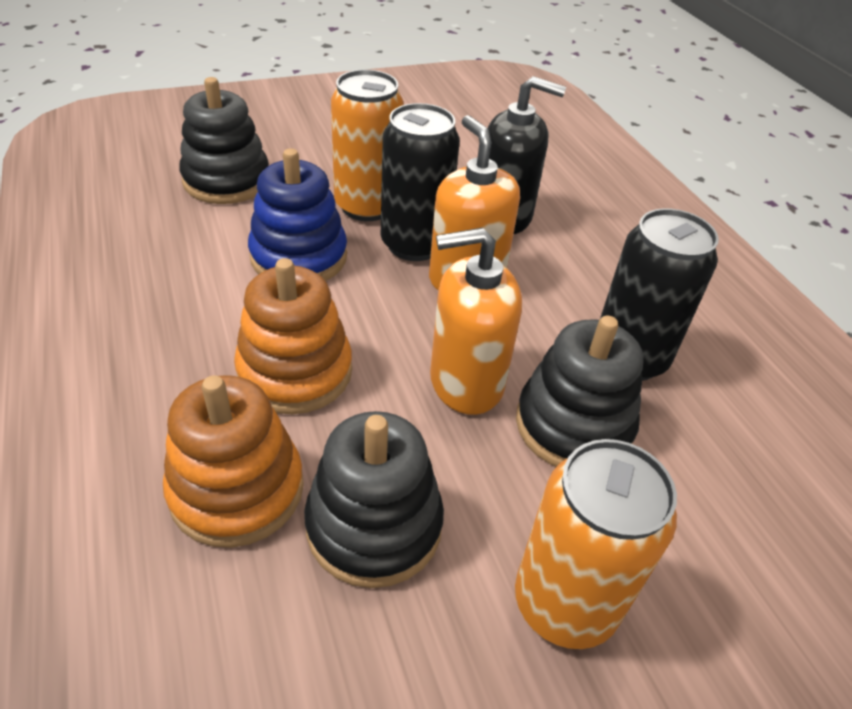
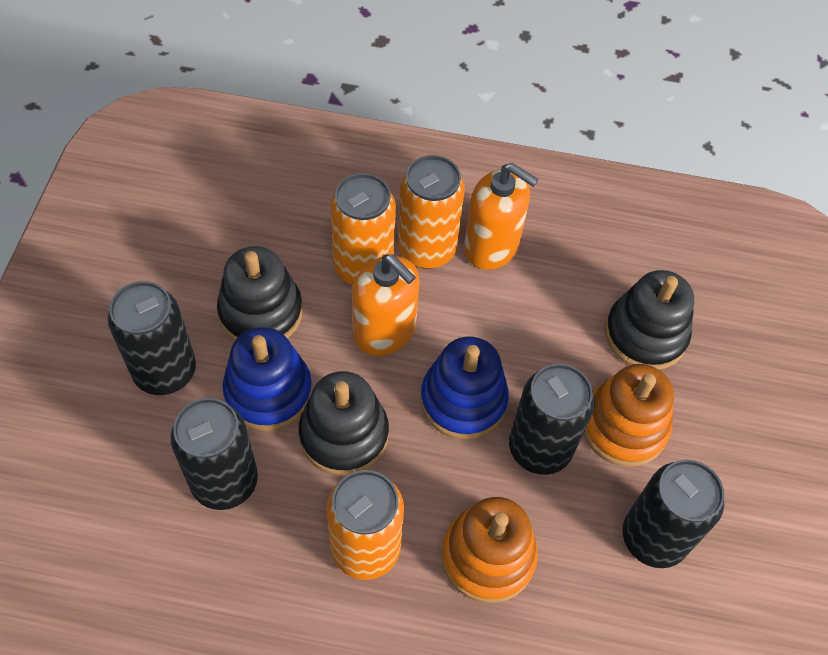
black can: 2 -> 4
black soap dispenser: 1 -> 0
blue stacking toy: 1 -> 2
orange can: 2 -> 3

